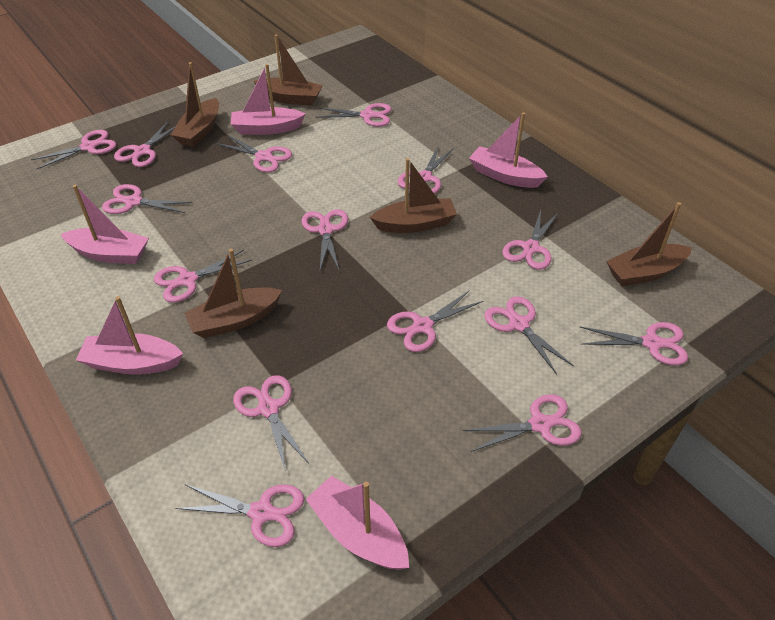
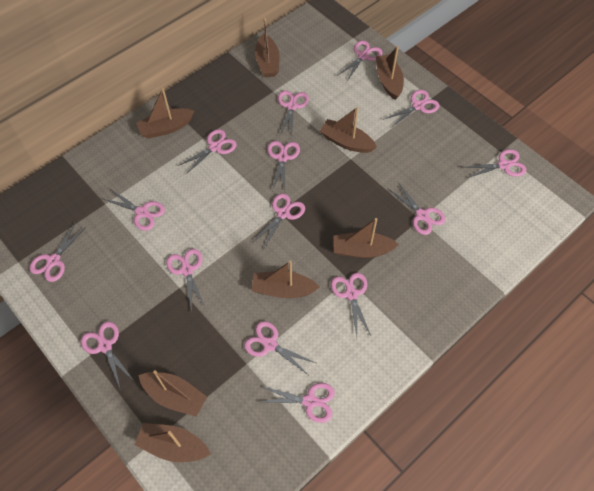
brown boat: 5 -> 8
pink boat: 5 -> 0

